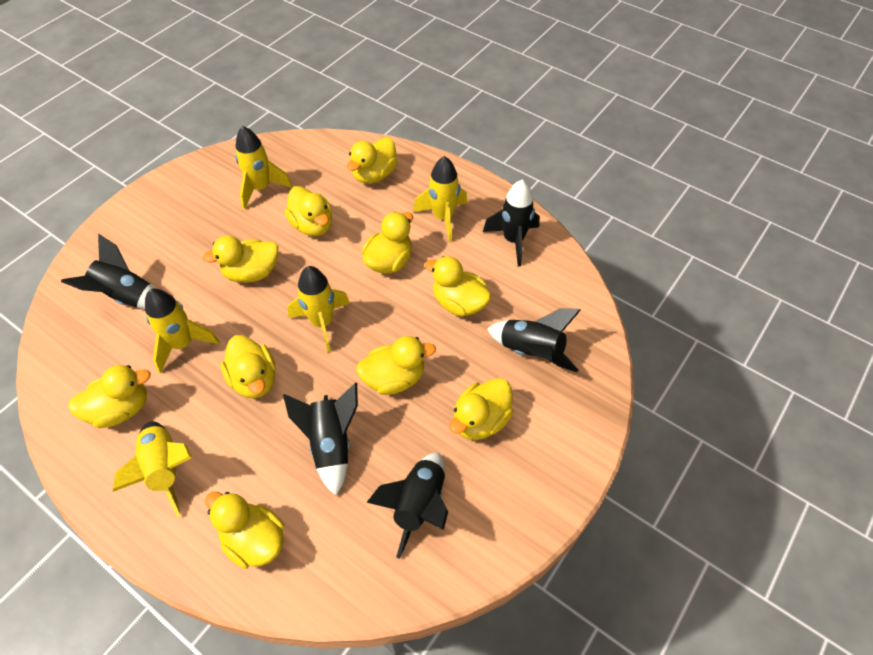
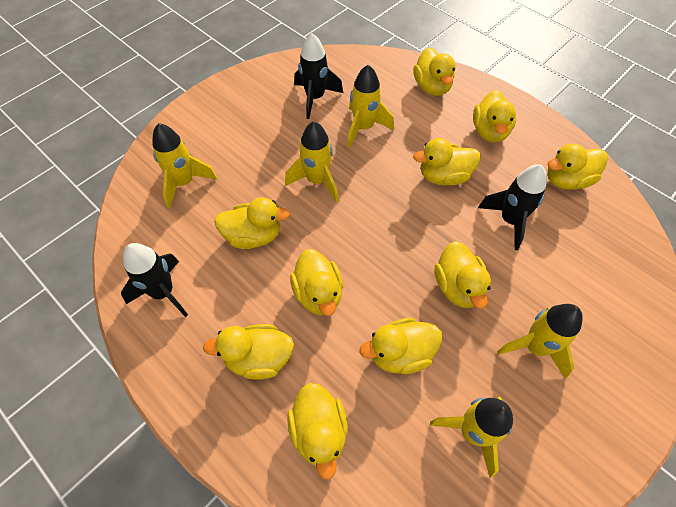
black rocket: 5 -> 3

